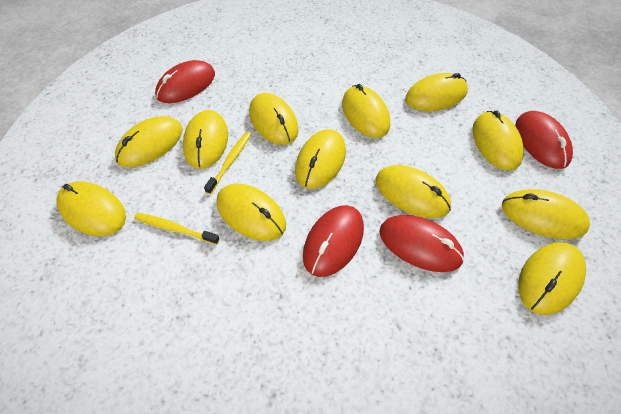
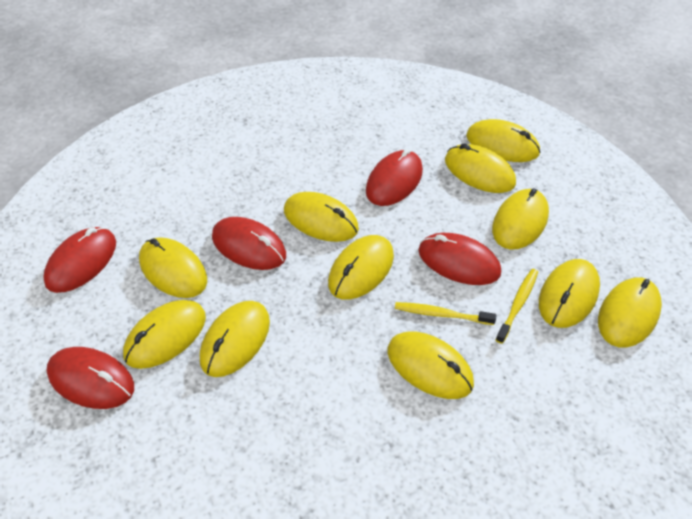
red mouse: 4 -> 5
yellow mouse: 12 -> 11

